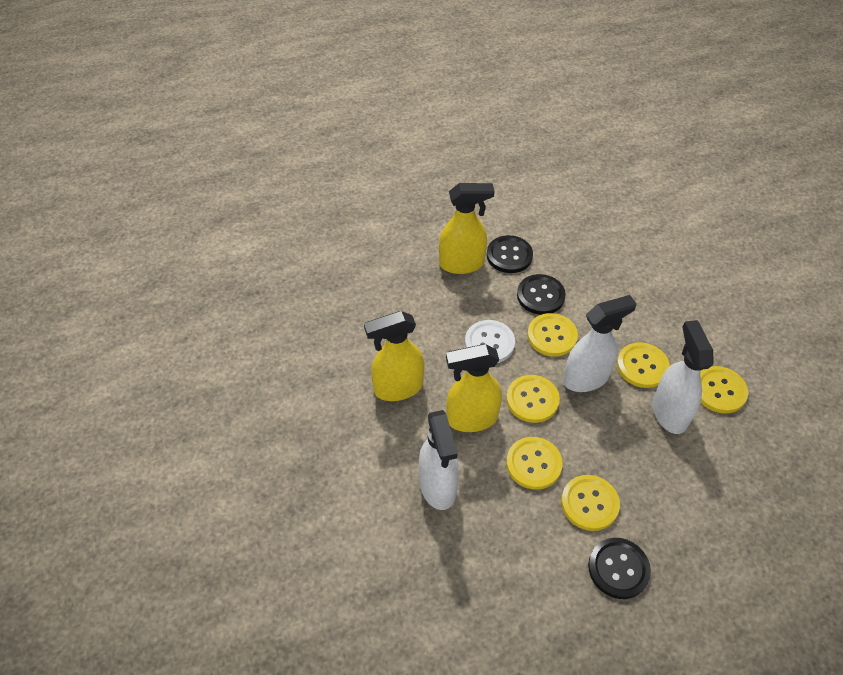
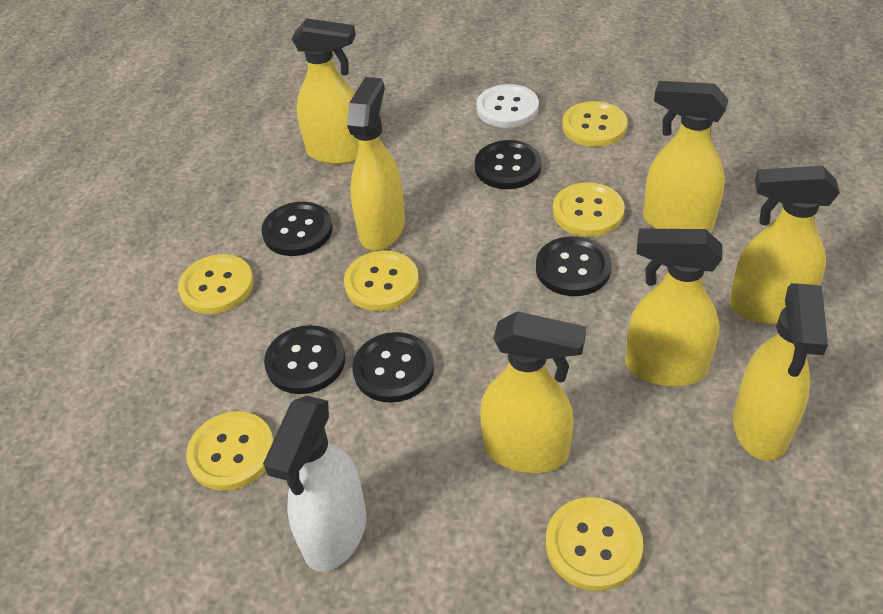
black button: 3 -> 5
white spray bottle: 3 -> 1
yellow spray bottle: 3 -> 7

